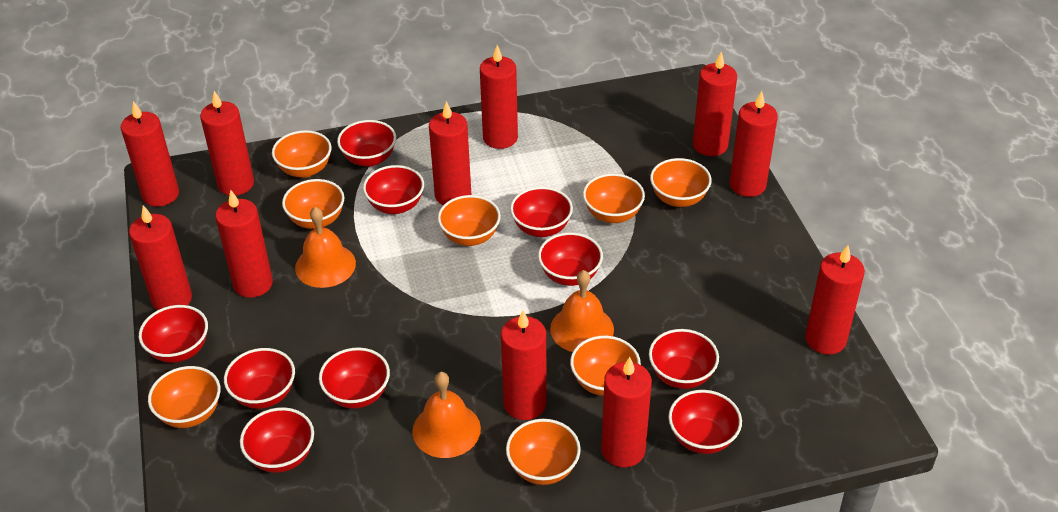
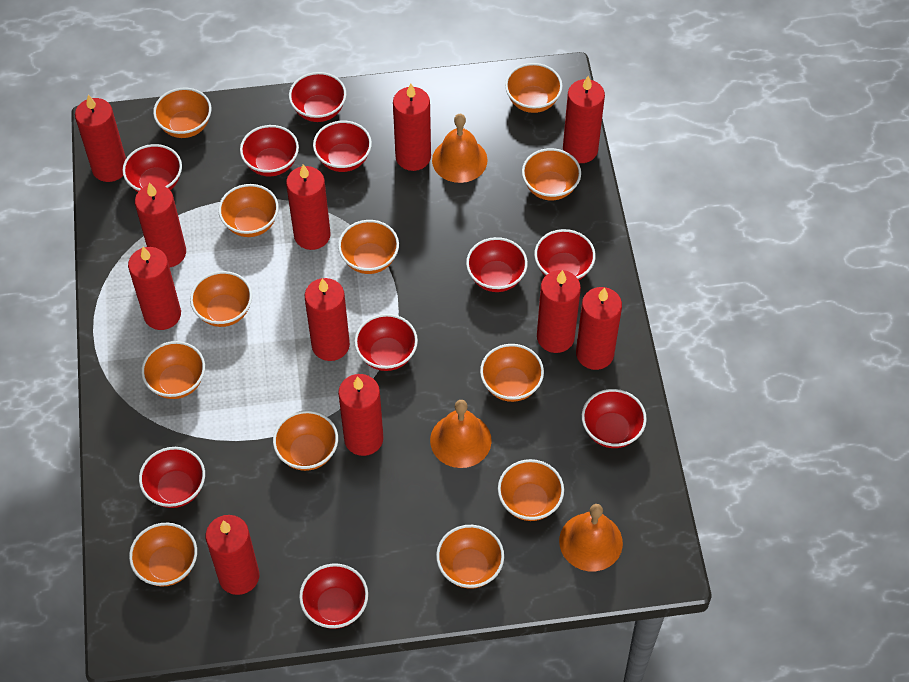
orange bowl: 8 -> 12

